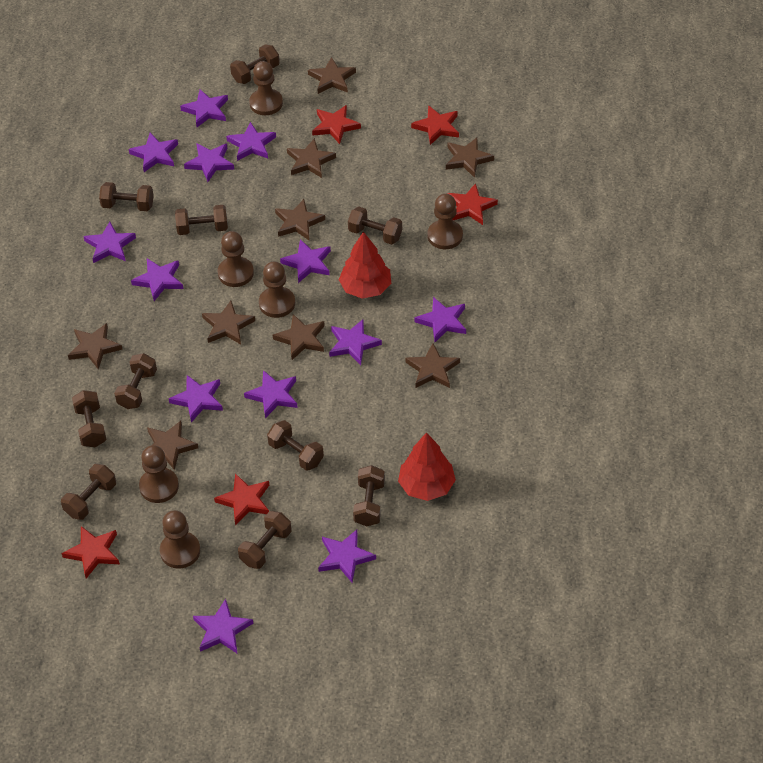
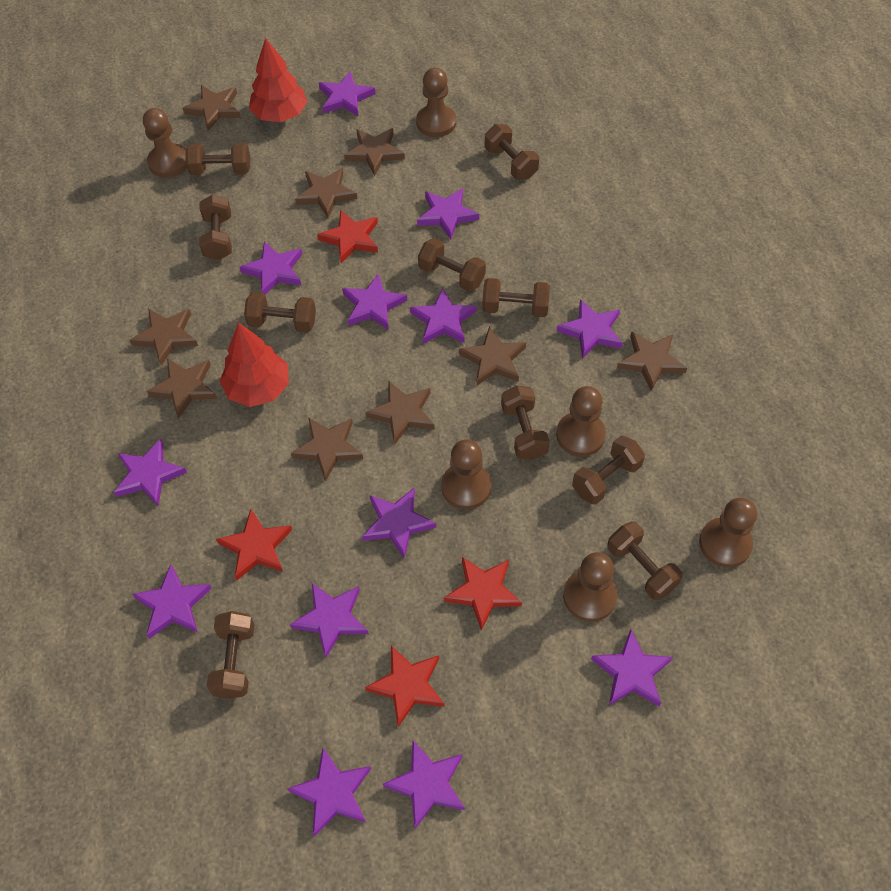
red star: 5 -> 4

